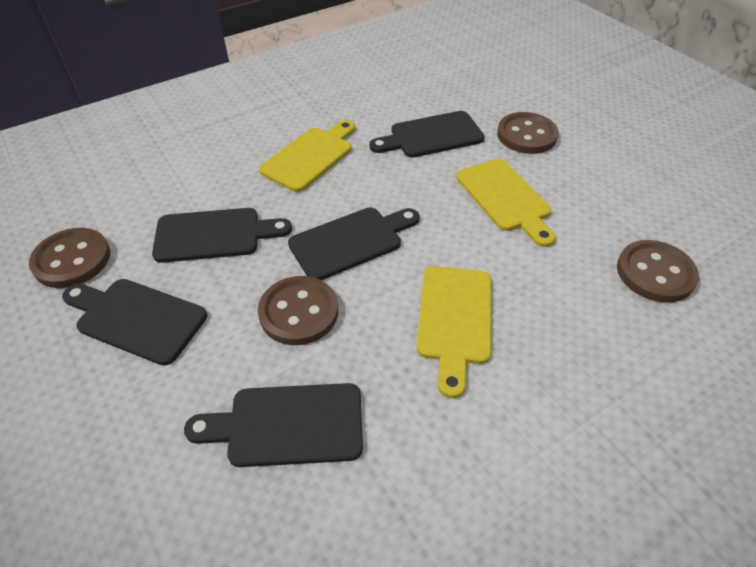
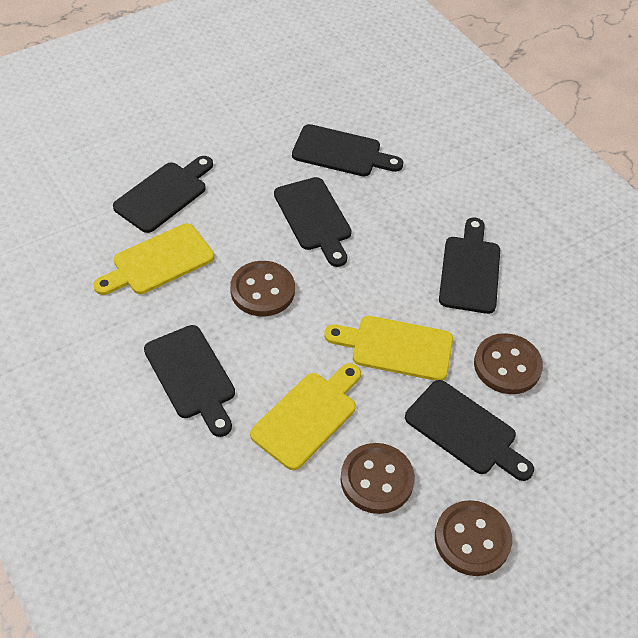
black cutting board: 5 -> 6

